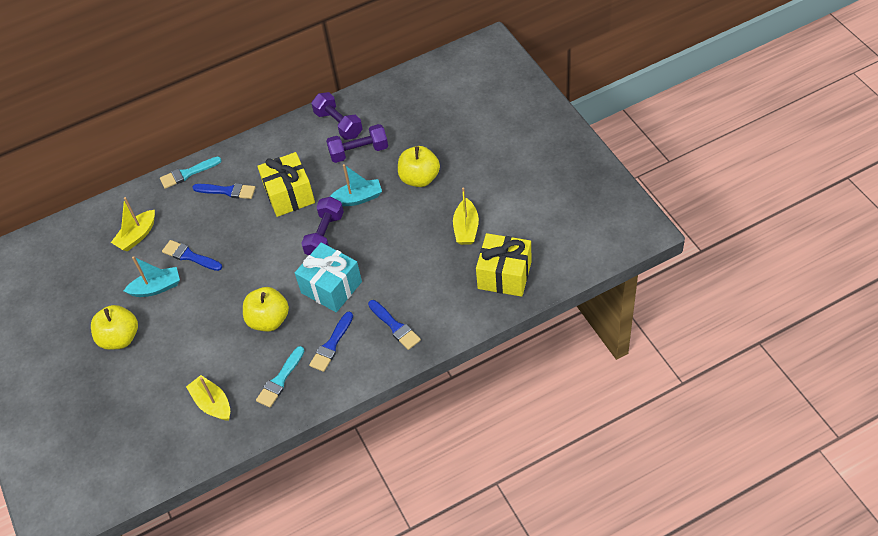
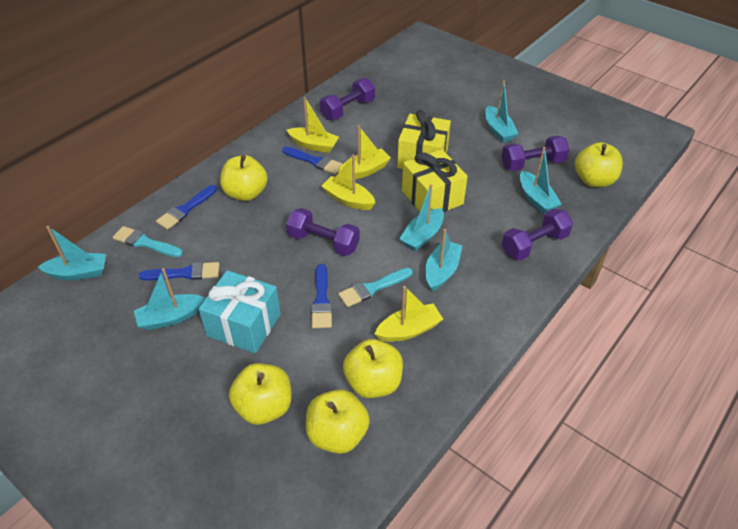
purple dumbbell: 3 -> 4
turquoise boat: 2 -> 6
yellow apple: 3 -> 5
yellow boat: 3 -> 4

